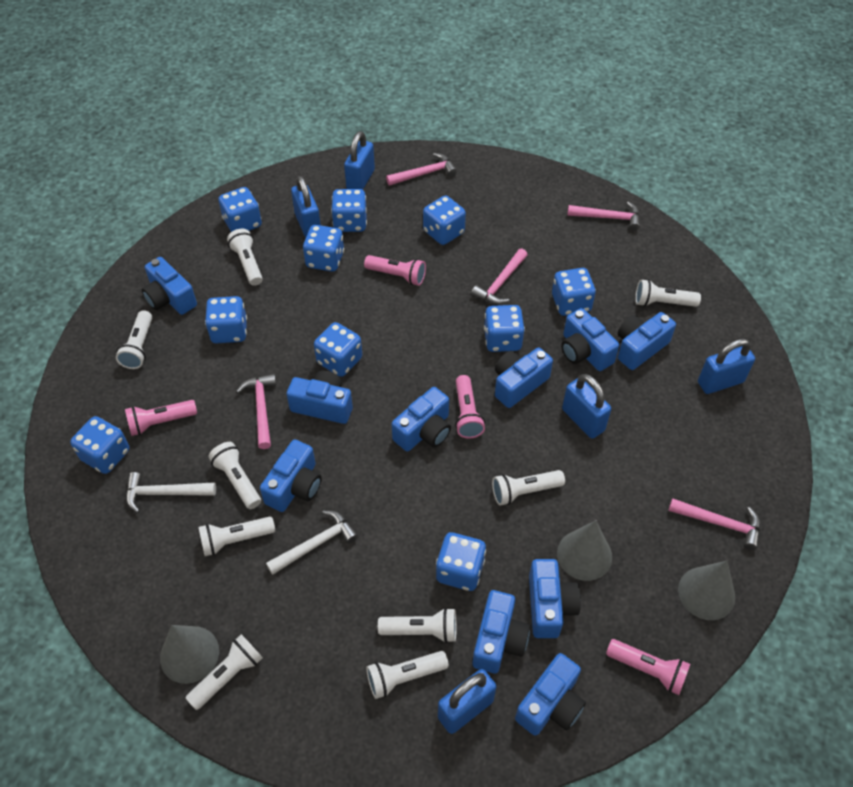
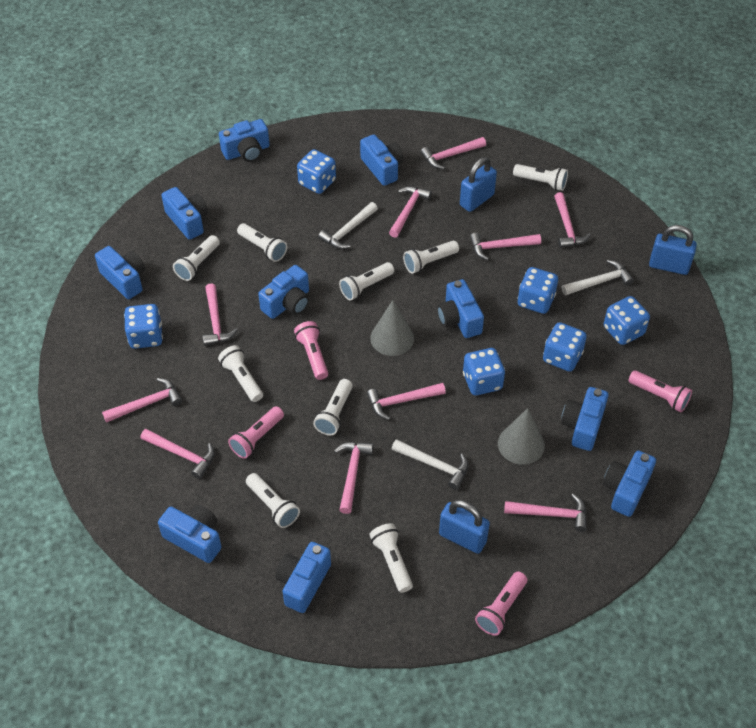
blue dice: 10 -> 6
blue padlock: 5 -> 3
grey cone: 3 -> 2
pink hammer: 5 -> 10
white hammer: 2 -> 3

